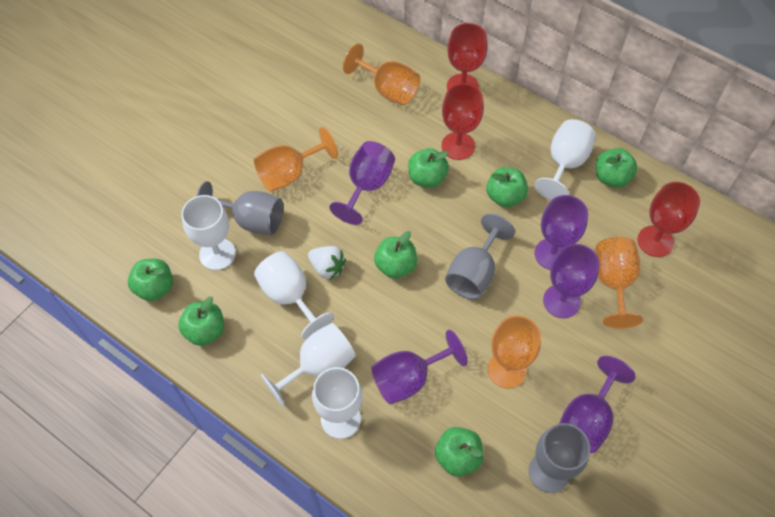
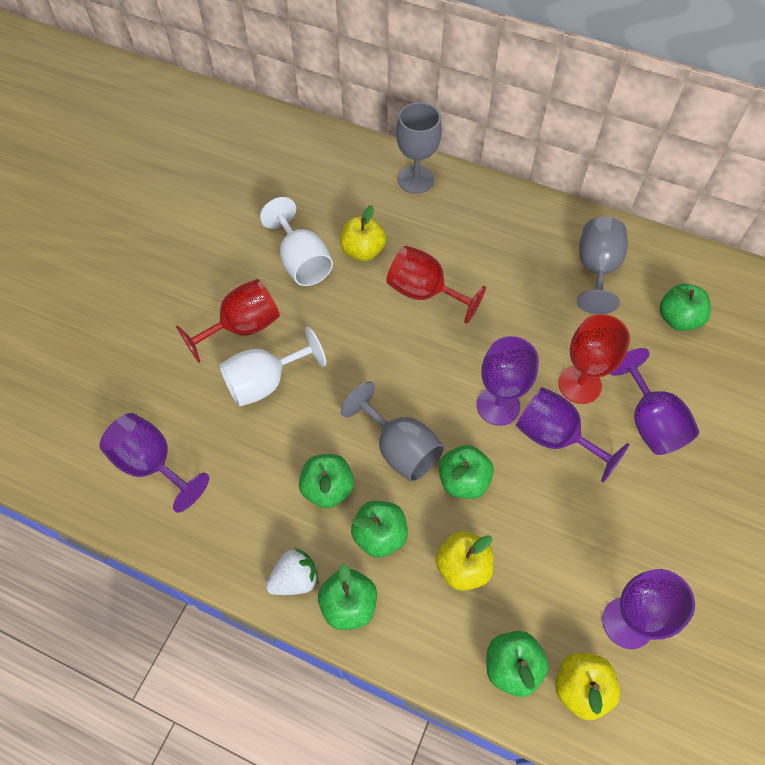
green apple: 7 -> 6
orange goblet: 4 -> 0
white goblet: 5 -> 2
yellow apple: 0 -> 3

